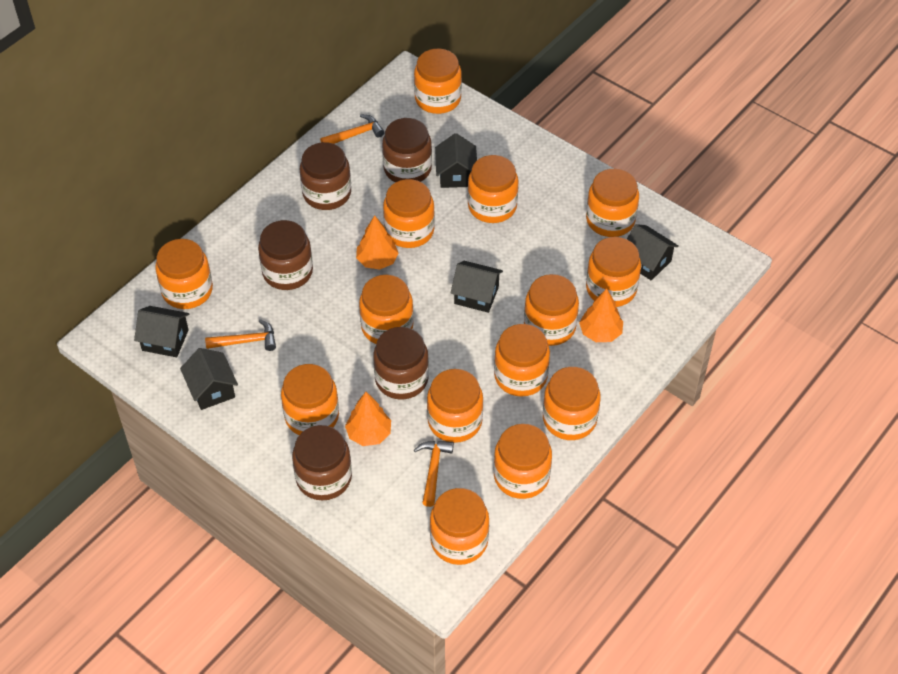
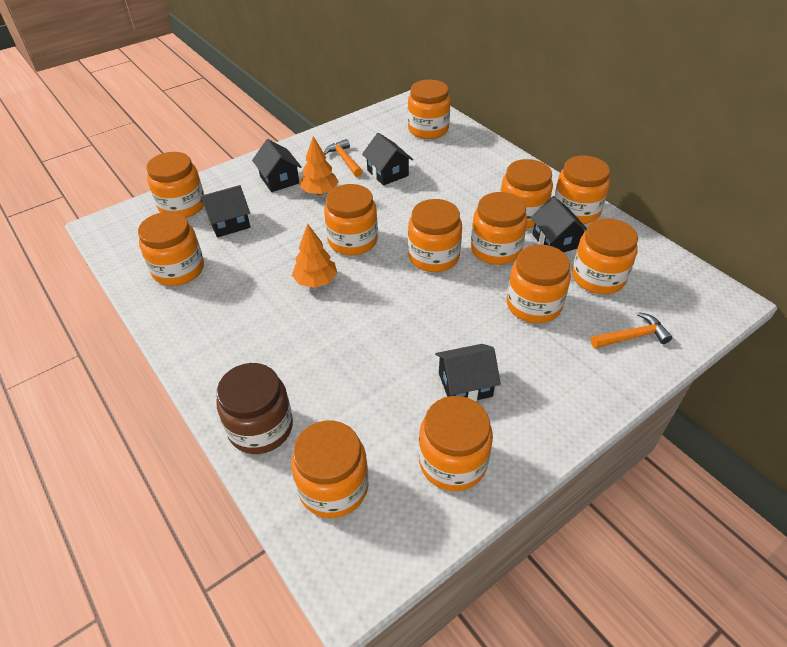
brown jar: 5 -> 1
orange hammer: 3 -> 2
orange jar: 14 -> 12
orange tree: 3 -> 2

